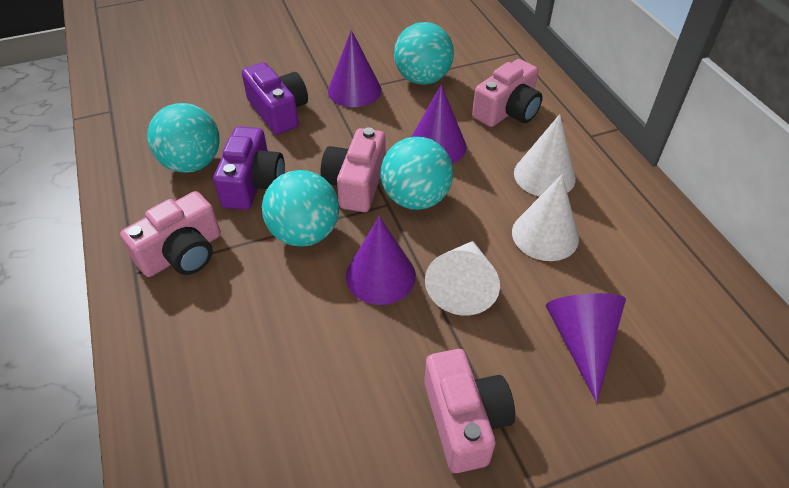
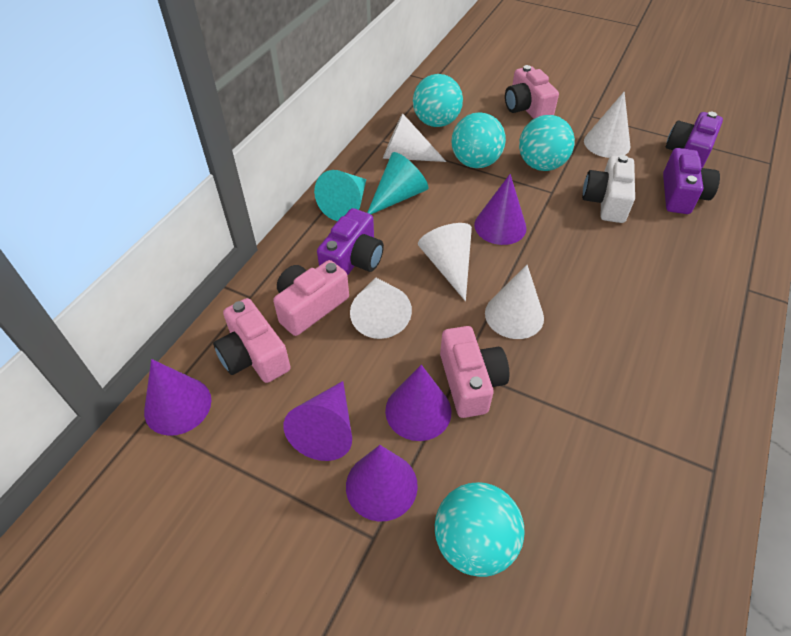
purple camera: 2 -> 3
purple cone: 4 -> 5
turquoise cone: 0 -> 2
white camera: 0 -> 1
white cone: 3 -> 5

